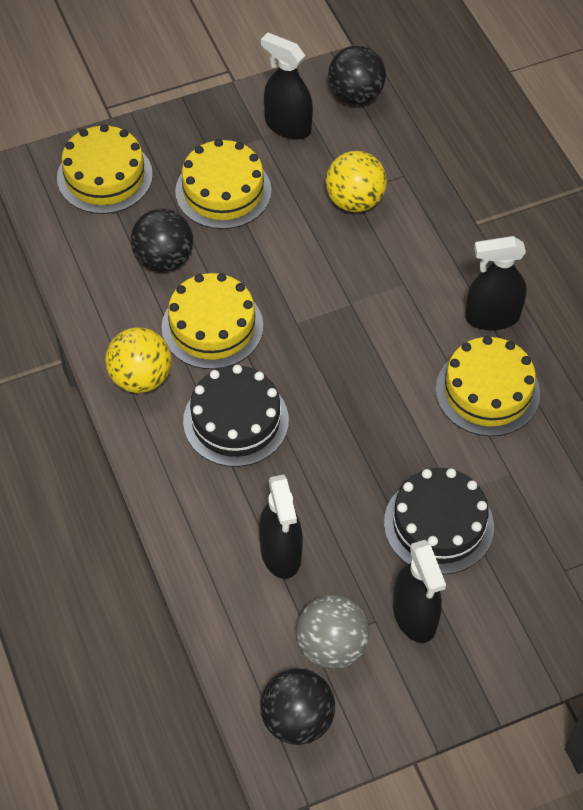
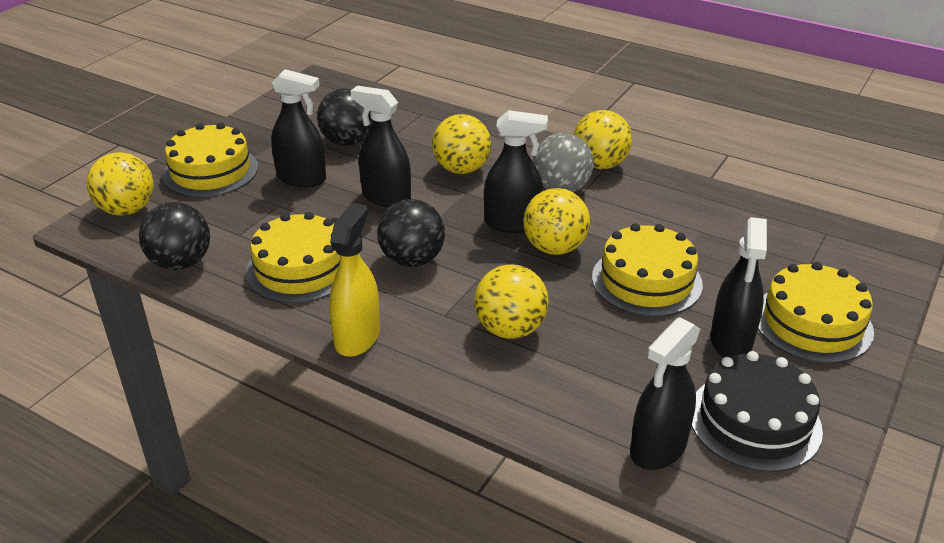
black cake: 2 -> 1
black spray bottle: 4 -> 5
yellow ball: 2 -> 5
yellow spray bottle: 0 -> 1

